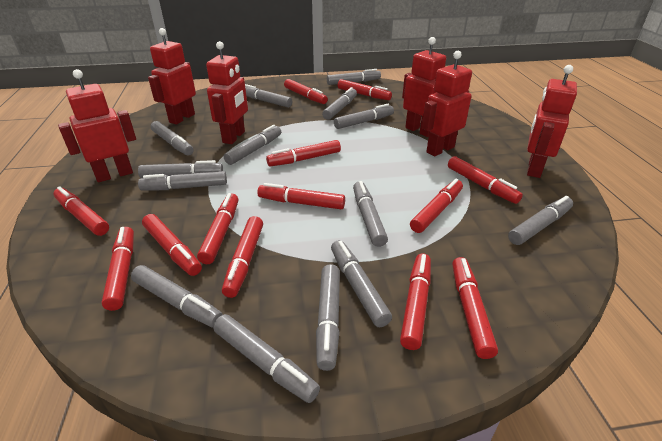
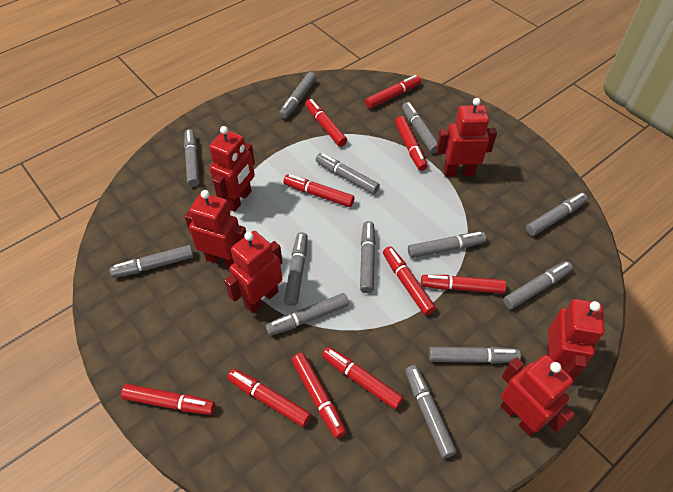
grey marker: 14 -> 13
red marker: 13 -> 10

